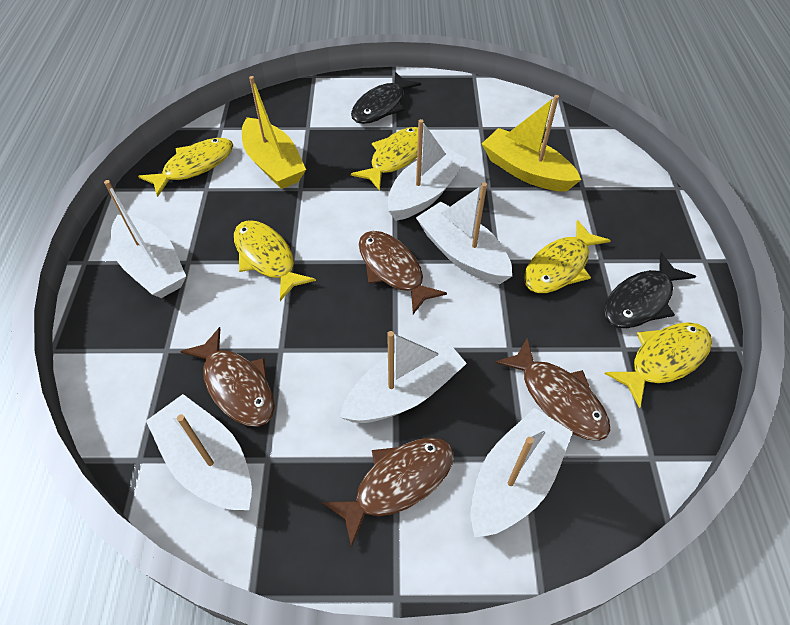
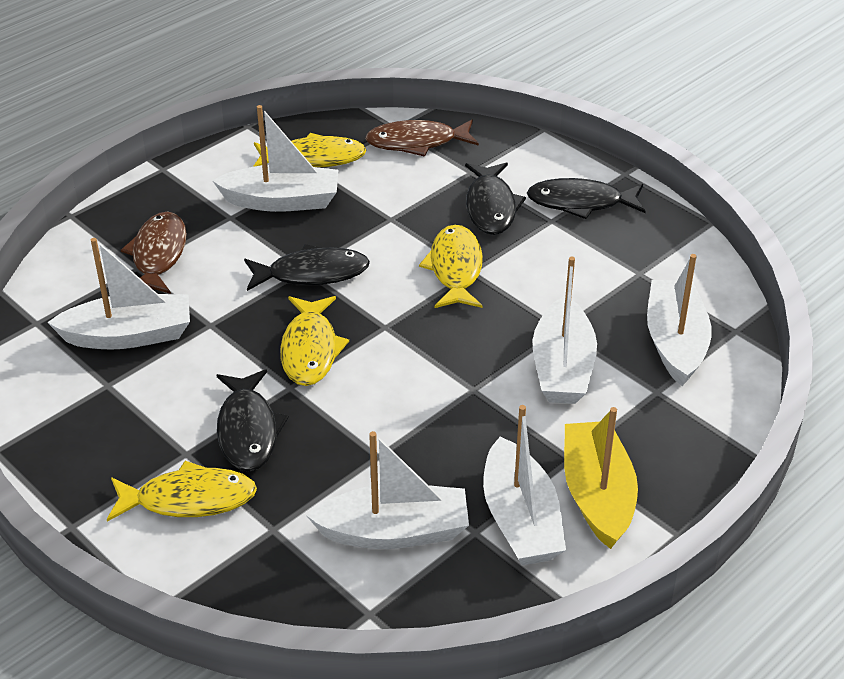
black fish: 2 -> 4
brown fish: 4 -> 2
yellow boat: 2 -> 1
yellow fish: 5 -> 4

